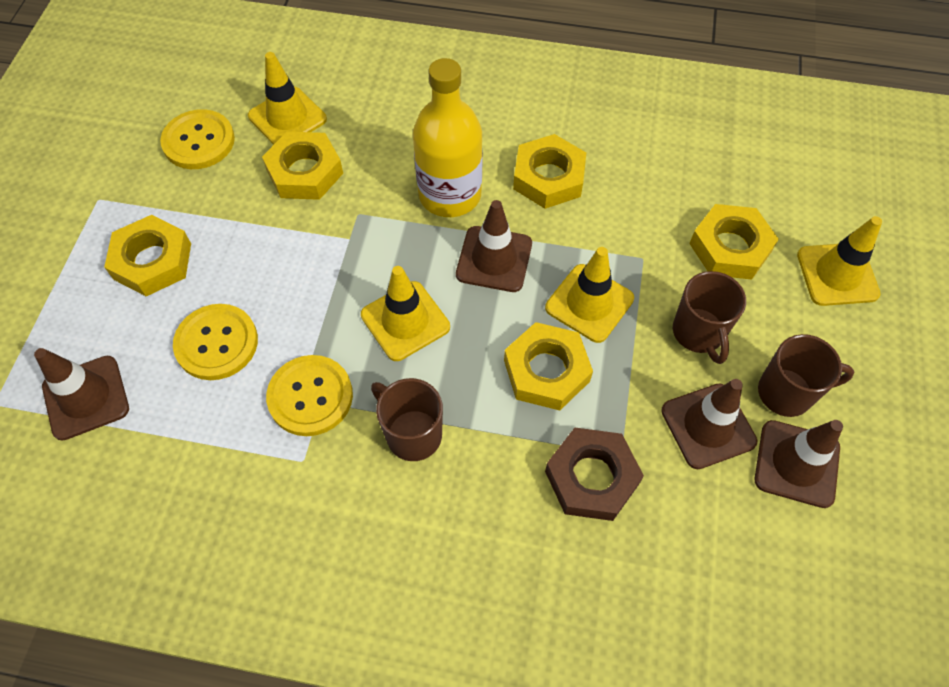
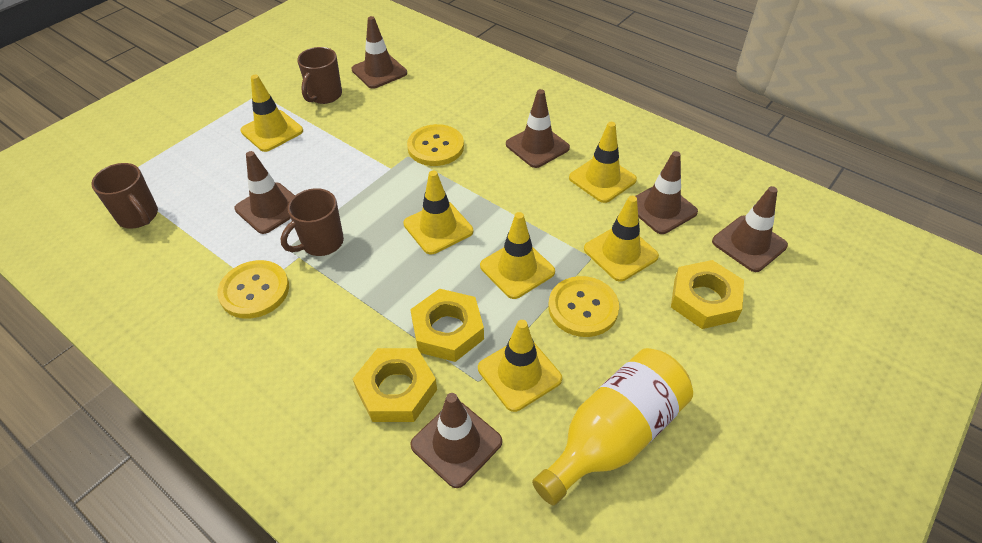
brown nut: 1 -> 0
brown traffic cone: 4 -> 6
yellow nut: 5 -> 3
yellow traffic cone: 4 -> 6

